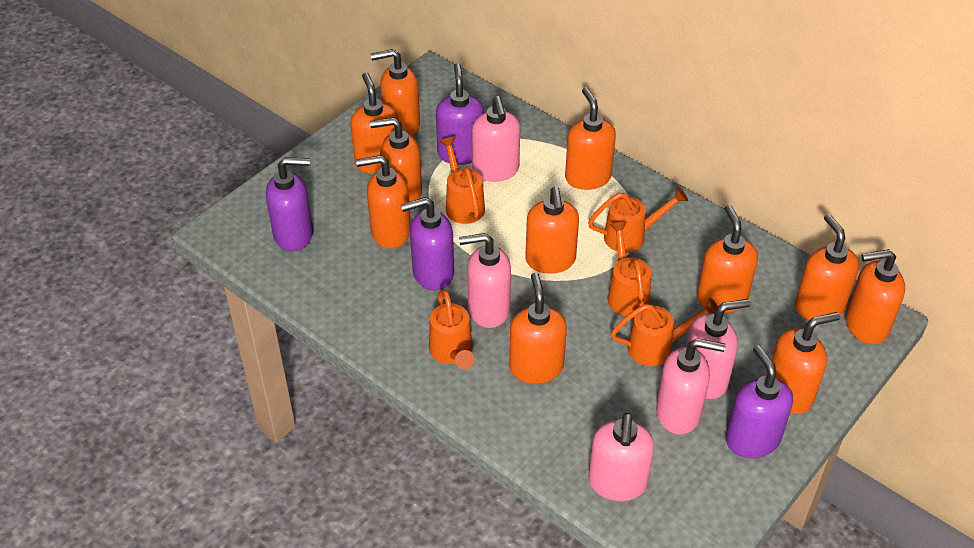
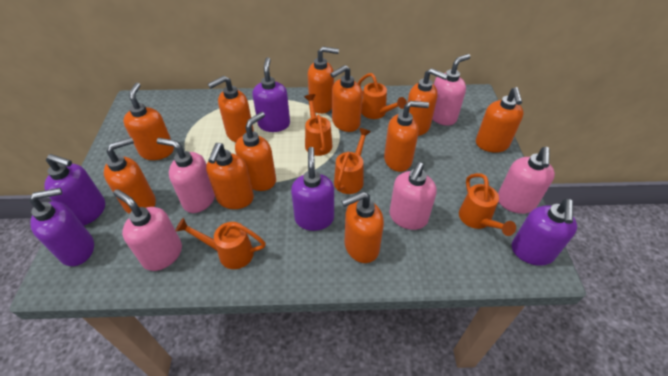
purple soap dispenser: 4 -> 5

